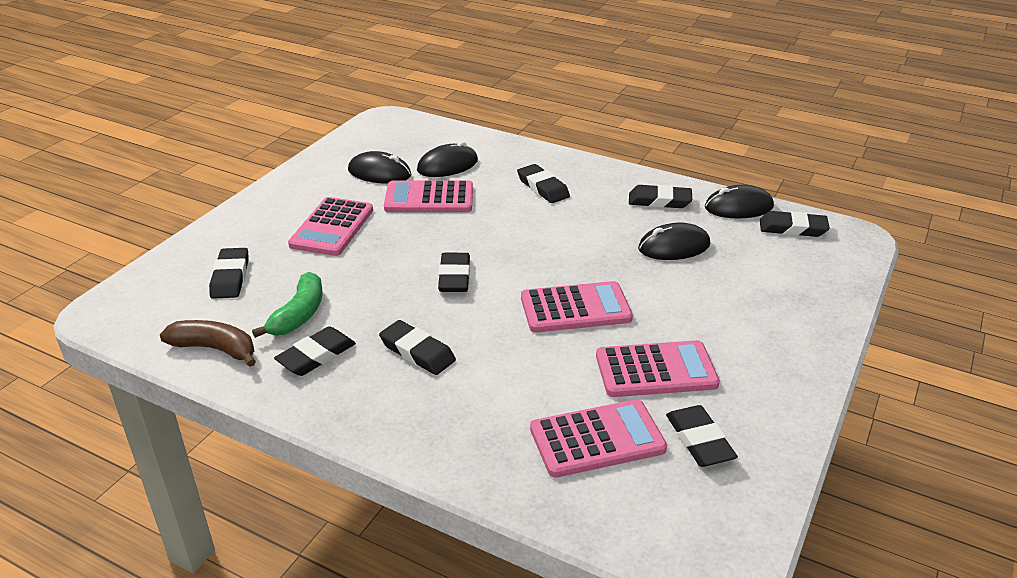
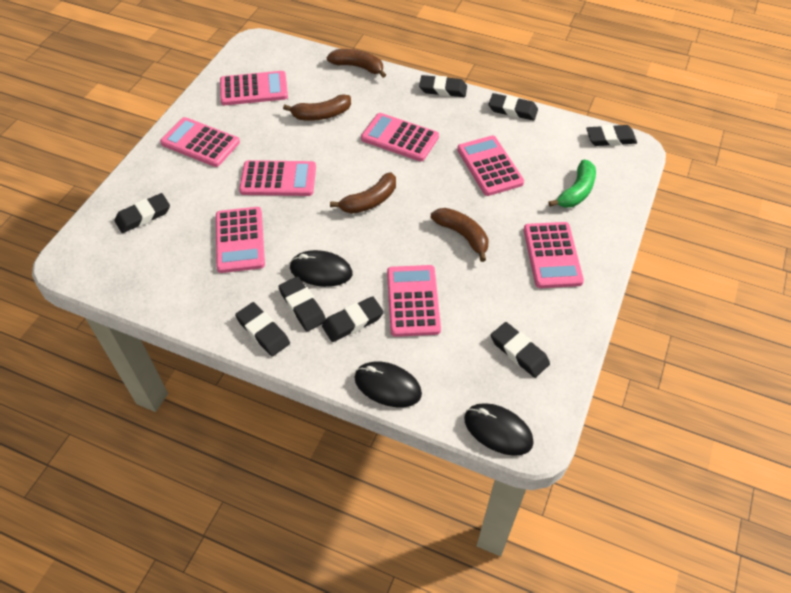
black mouse: 4 -> 3
brown banana: 1 -> 4
pink calculator: 5 -> 8

